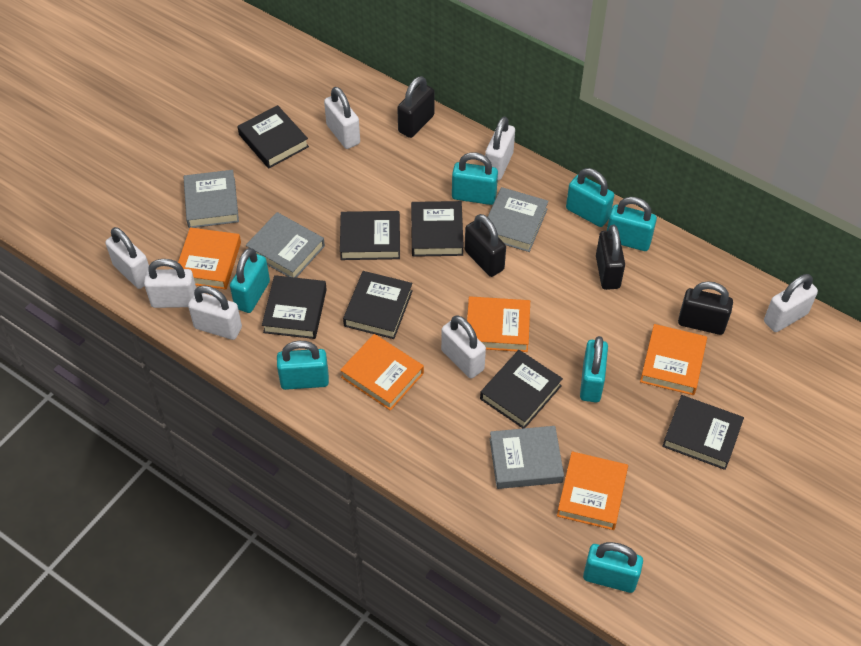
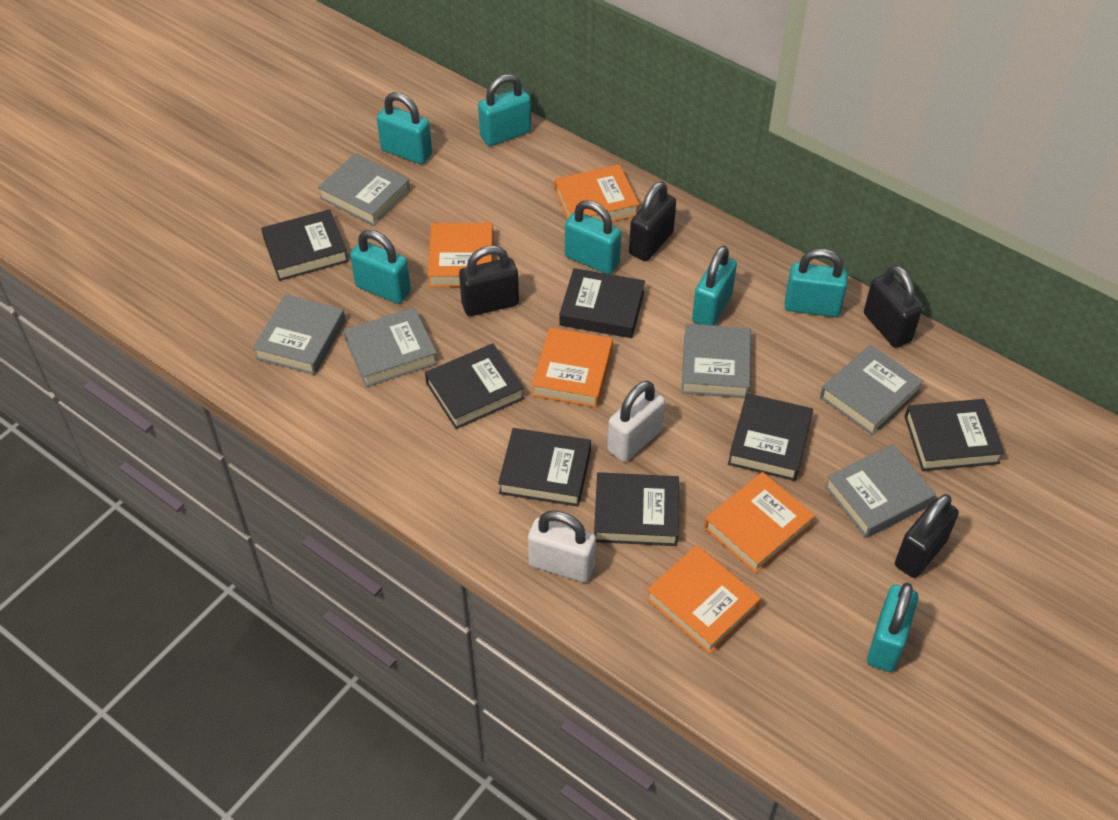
grey book: 4 -> 6
white padlock: 7 -> 2

